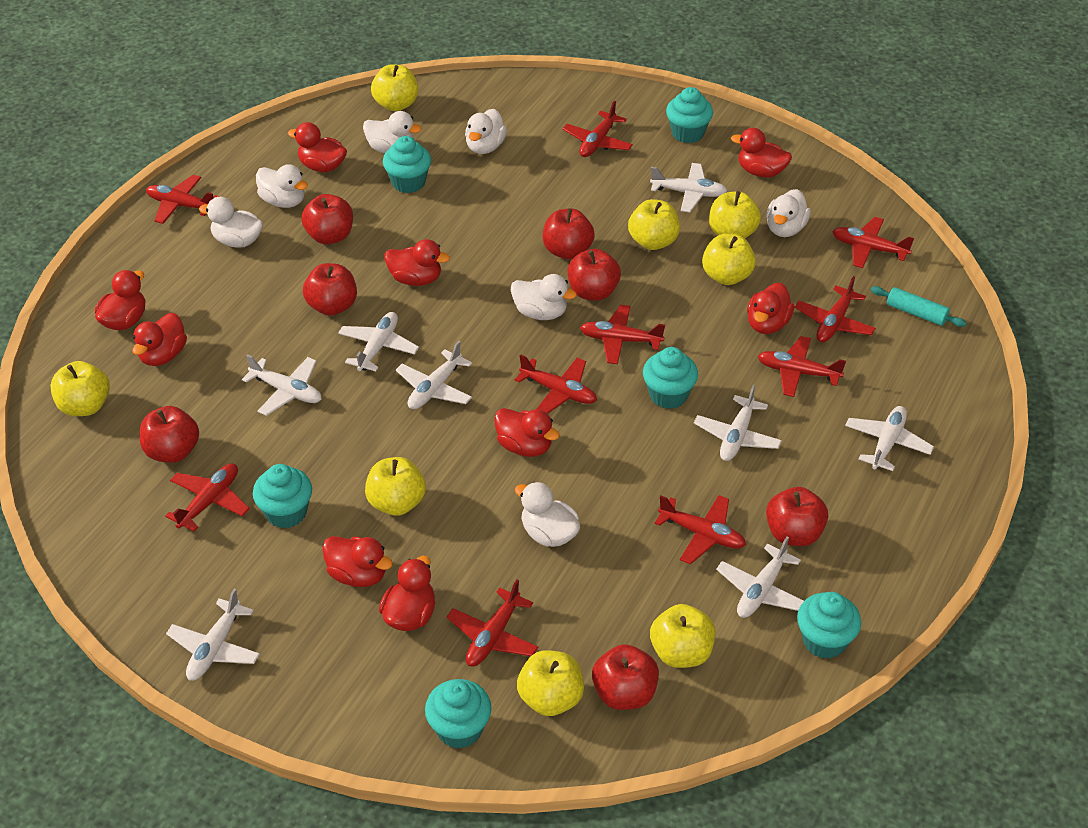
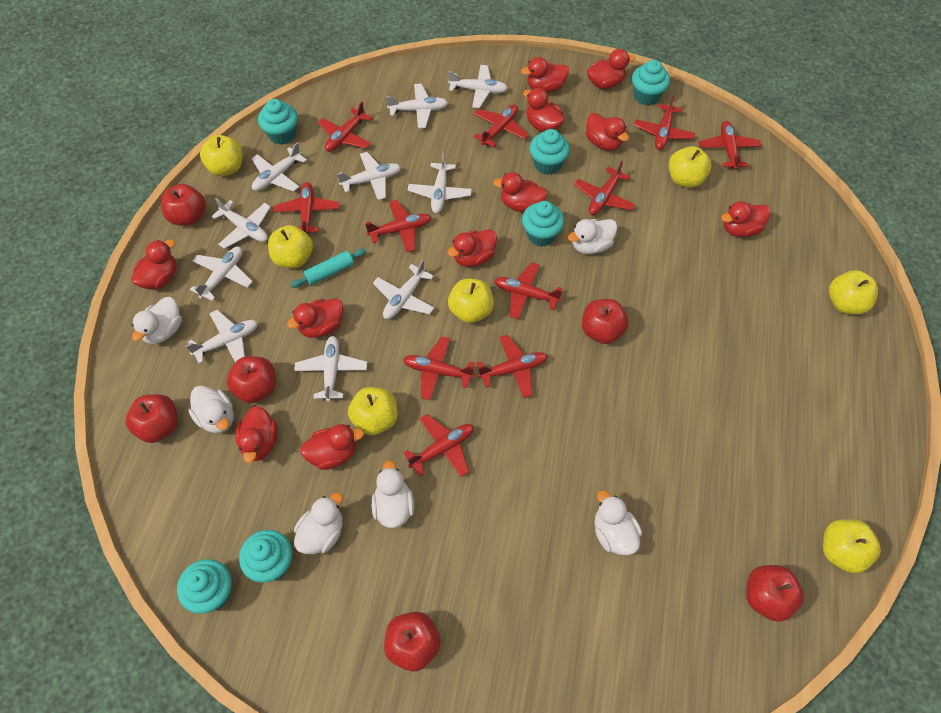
red apple: 7 -> 6
red duck: 9 -> 11
red plane: 10 -> 11
white duck: 7 -> 6
white plane: 8 -> 10
yellow apple: 8 -> 7

